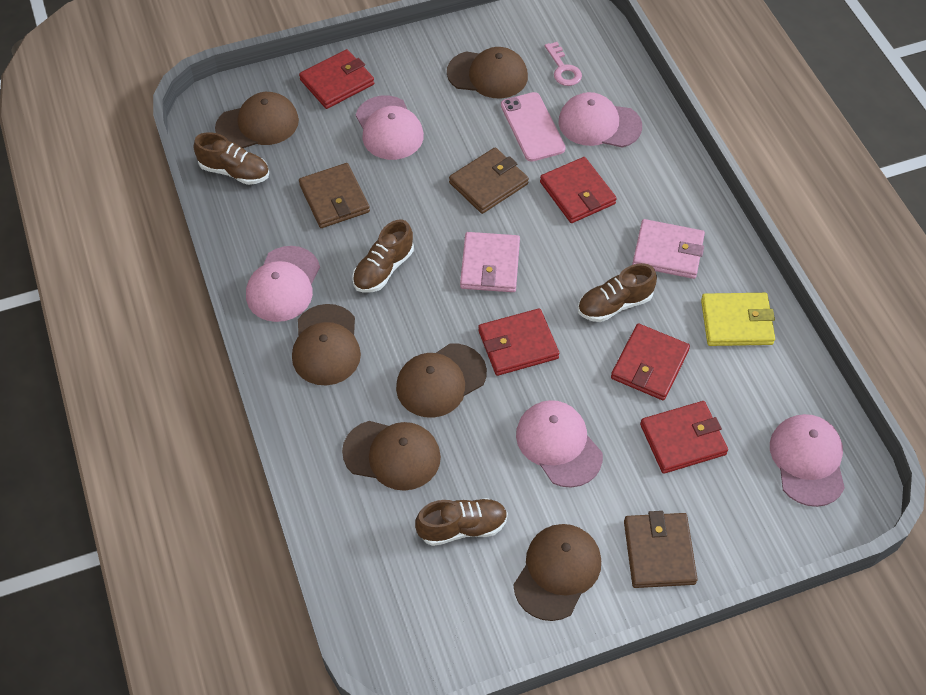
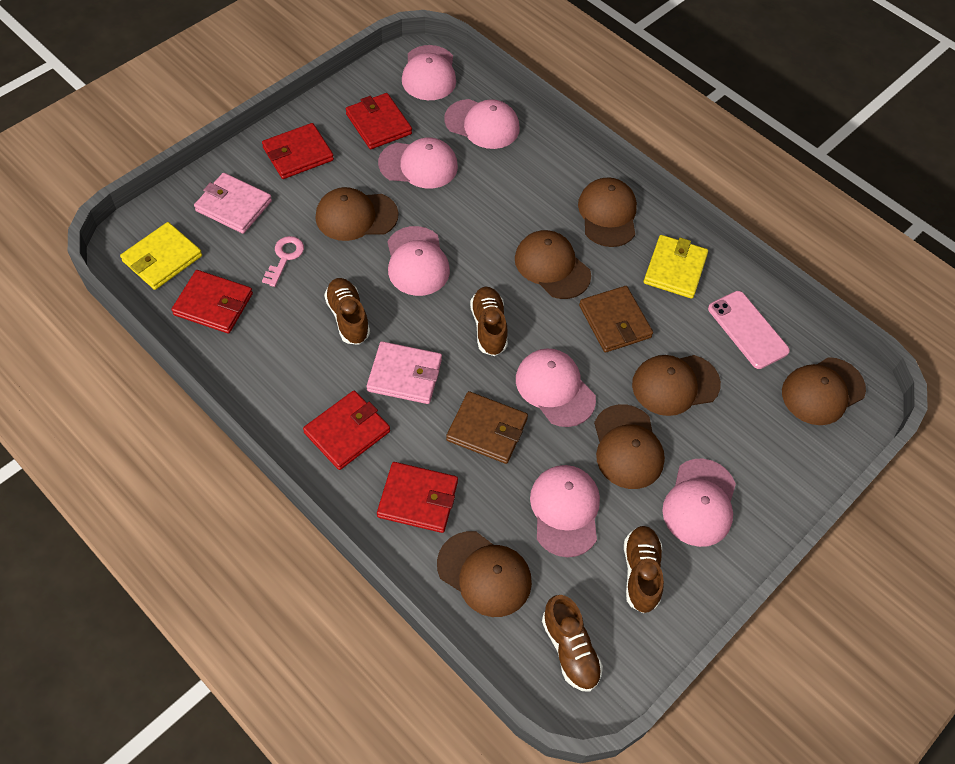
brown cap: 6 -> 7
brown wallet: 3 -> 2
pink cap: 5 -> 7
yellow wallet: 1 -> 2

